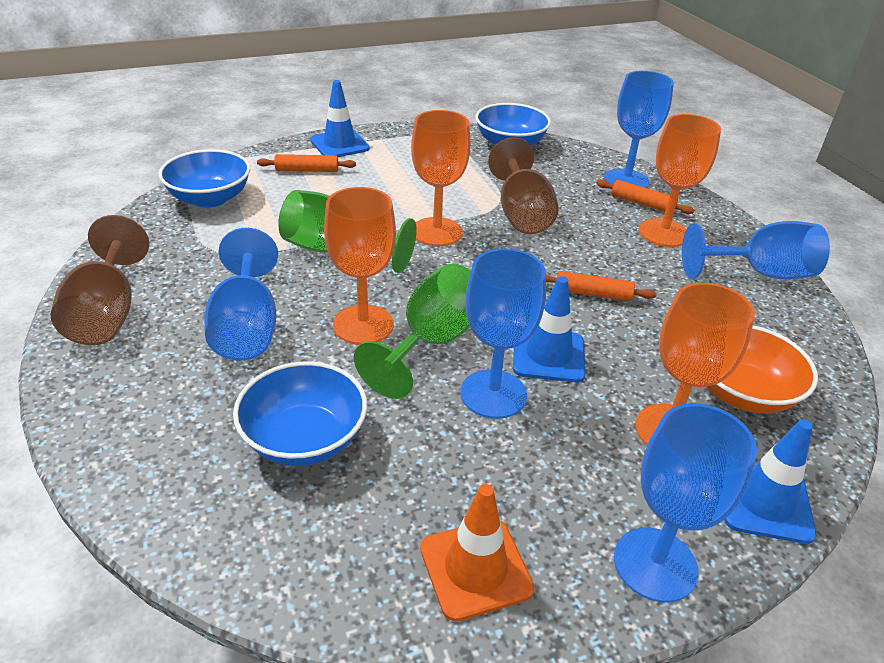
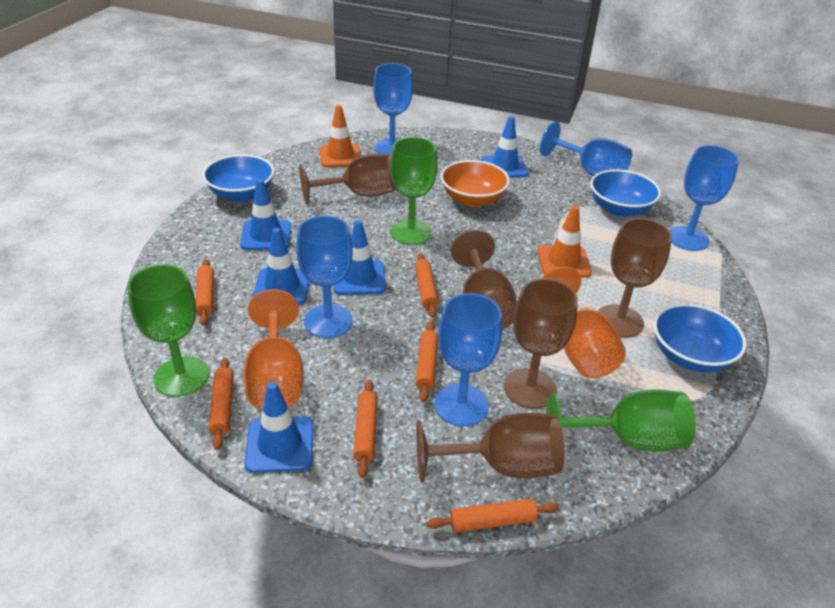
blue traffic cone: 3 -> 5
brown goblet: 2 -> 5
green goblet: 2 -> 3
orange goblet: 4 -> 2
orange rolling pin: 3 -> 6
orange traffic cone: 1 -> 2

